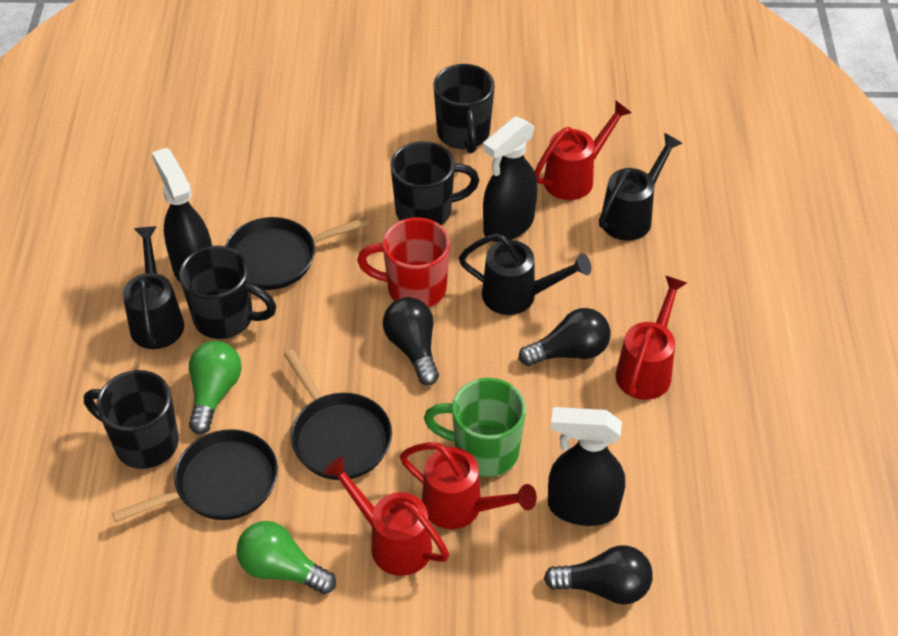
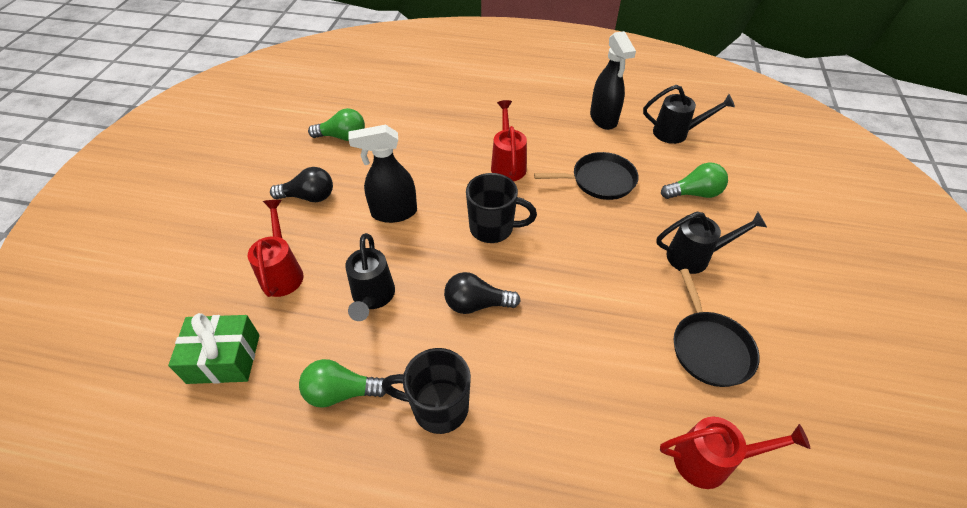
black light bulb: 3 -> 2
black mug: 4 -> 2
black pan: 3 -> 2
black spray bottle: 3 -> 2
green gift: 0 -> 1
green light bulb: 2 -> 3
green mug: 1 -> 0
red mug: 1 -> 0
red watering can: 4 -> 3

